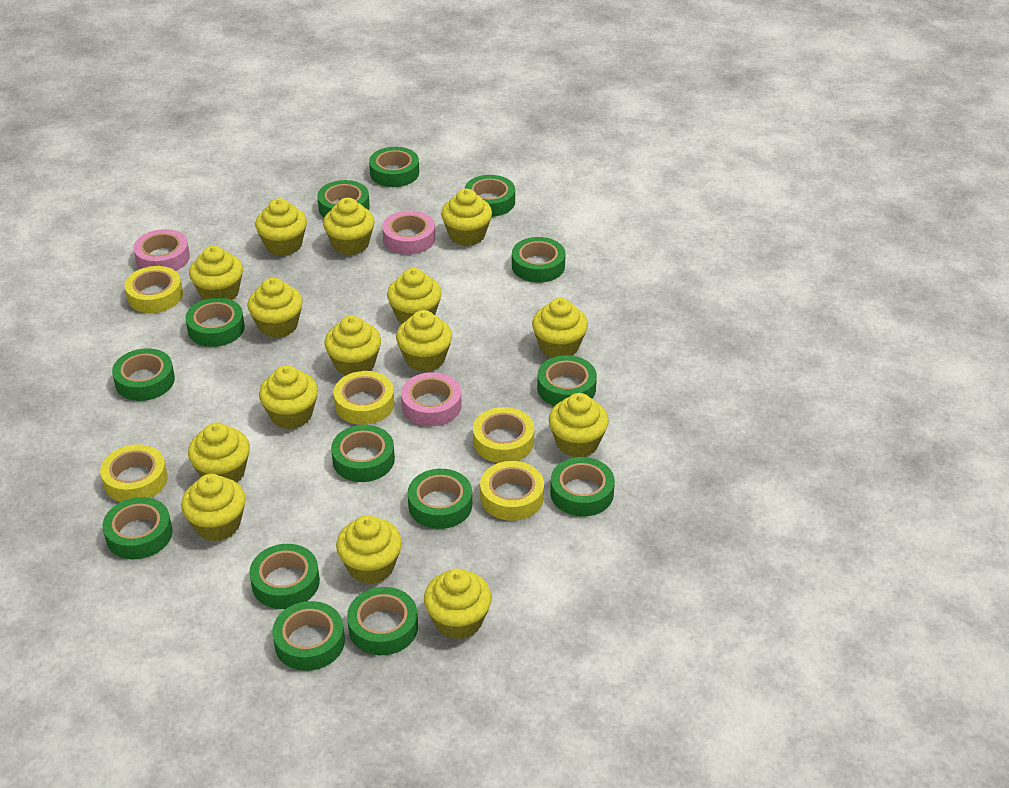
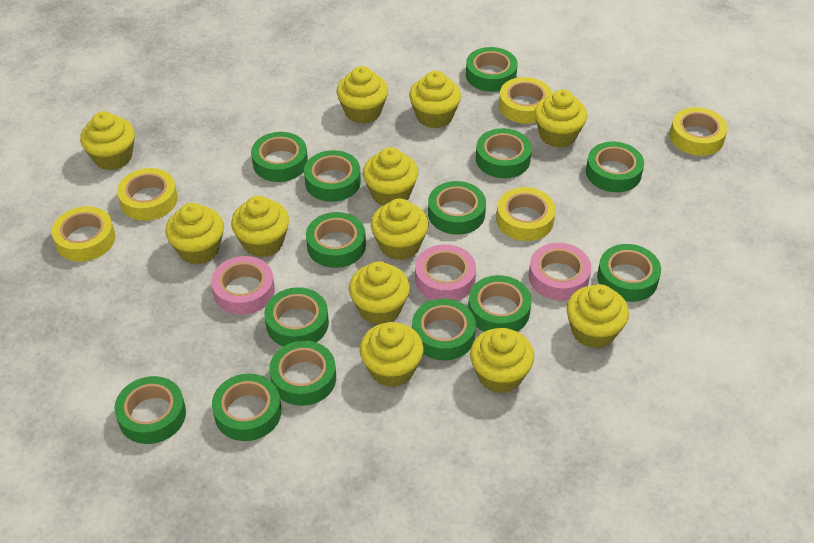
yellow cupcake: 15 -> 12

